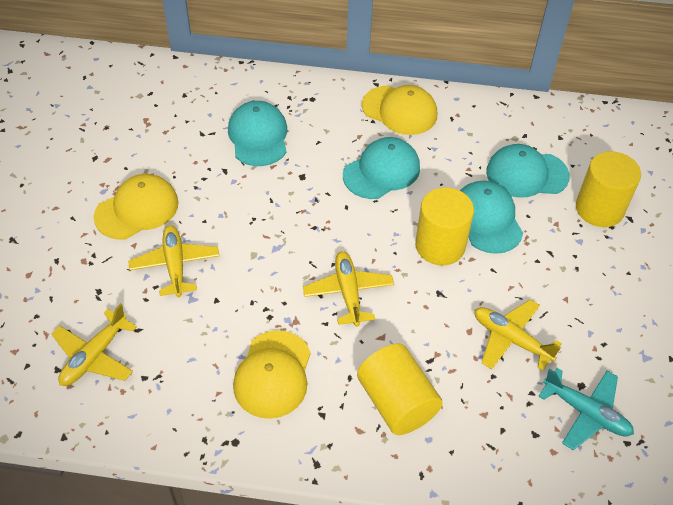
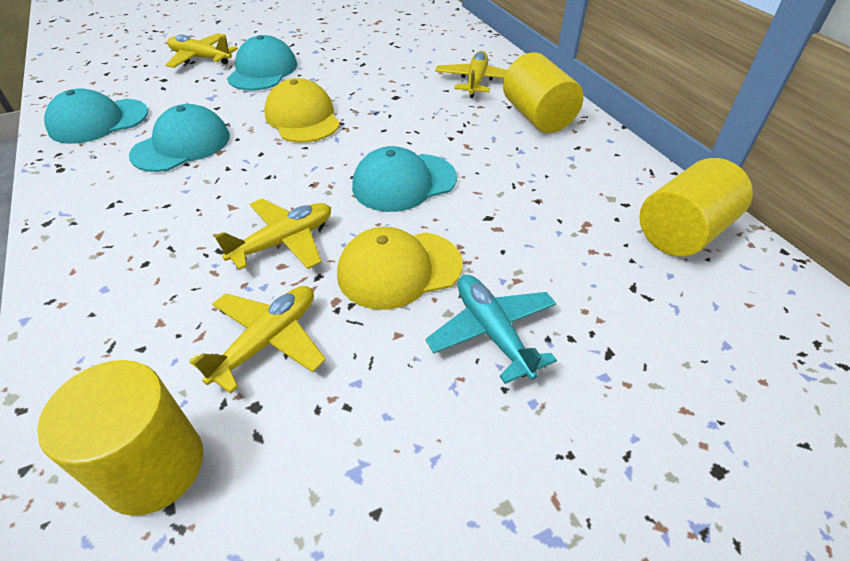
yellow cap: 3 -> 2

